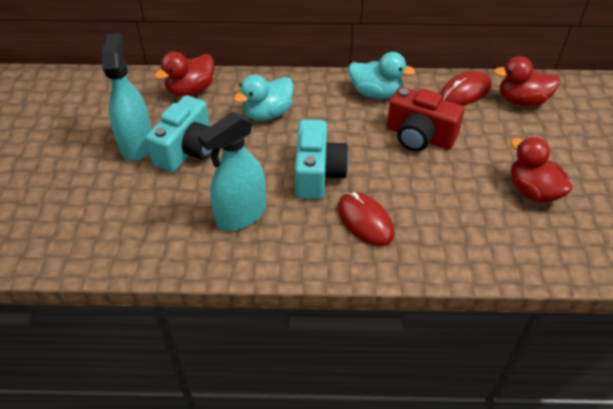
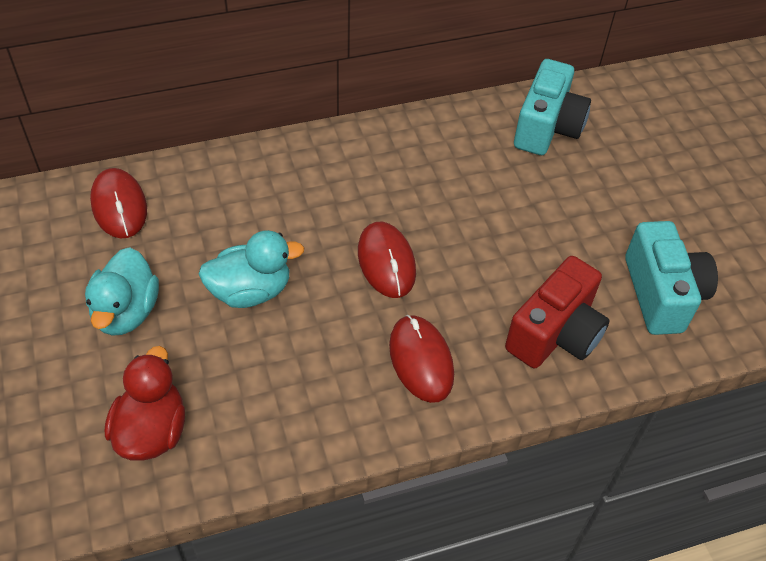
red duck: 3 -> 1
red mouse: 2 -> 3
turquoise spray bottle: 2 -> 0

